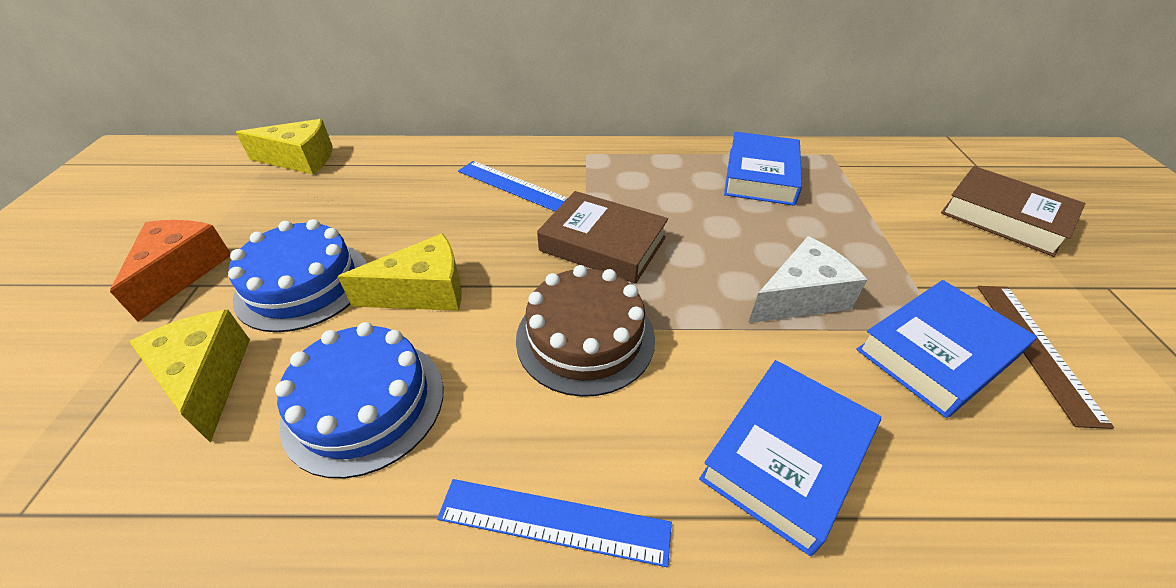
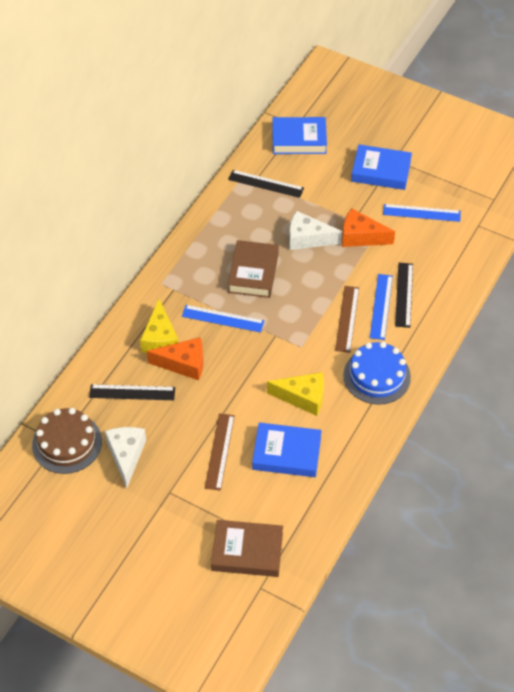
black ruler: 0 -> 3
blue cake: 2 -> 1
blue ruler: 2 -> 3
brown ruler: 1 -> 2
orange cheese: 1 -> 2
white cheese: 1 -> 2
yellow cheese: 3 -> 2

